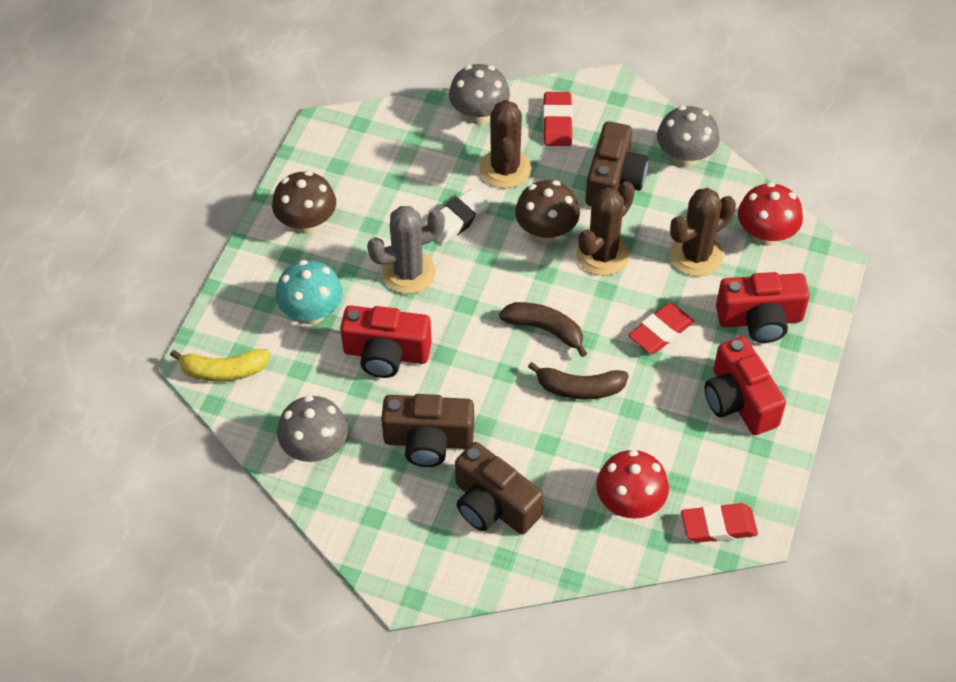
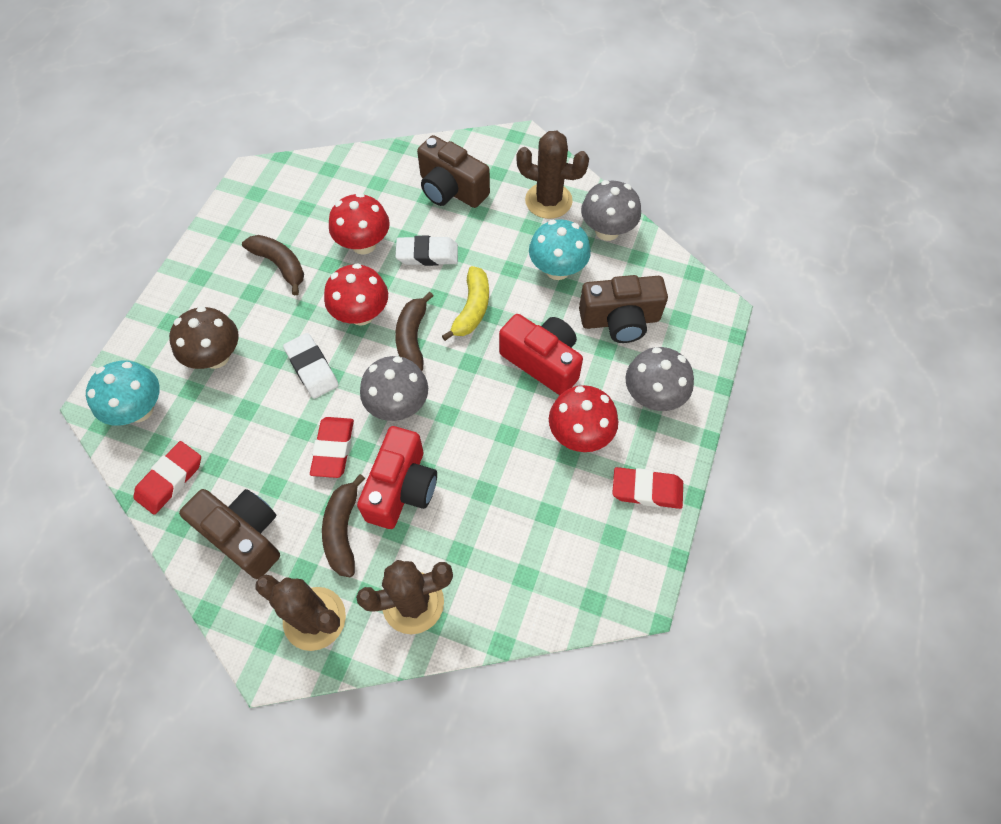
brown banana: 2 -> 3
brown mushroom: 2 -> 1
grey cactus: 1 -> 0
red camera: 3 -> 2
red mushroom: 2 -> 3
turquoise mushroom: 1 -> 2
white eraser: 1 -> 2

